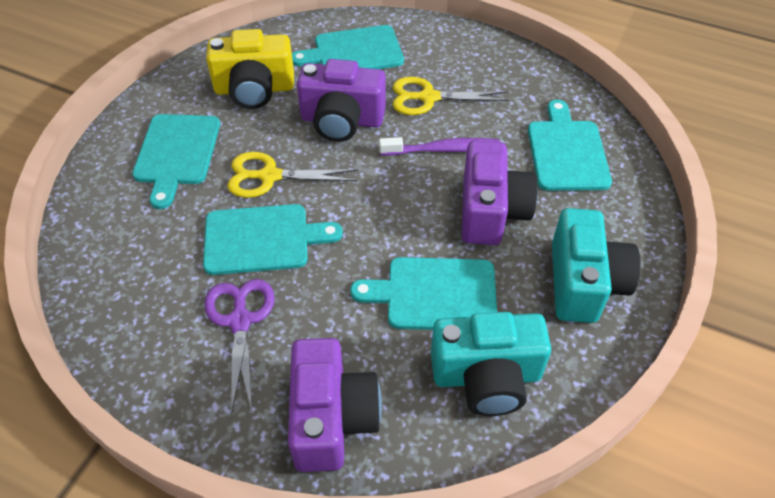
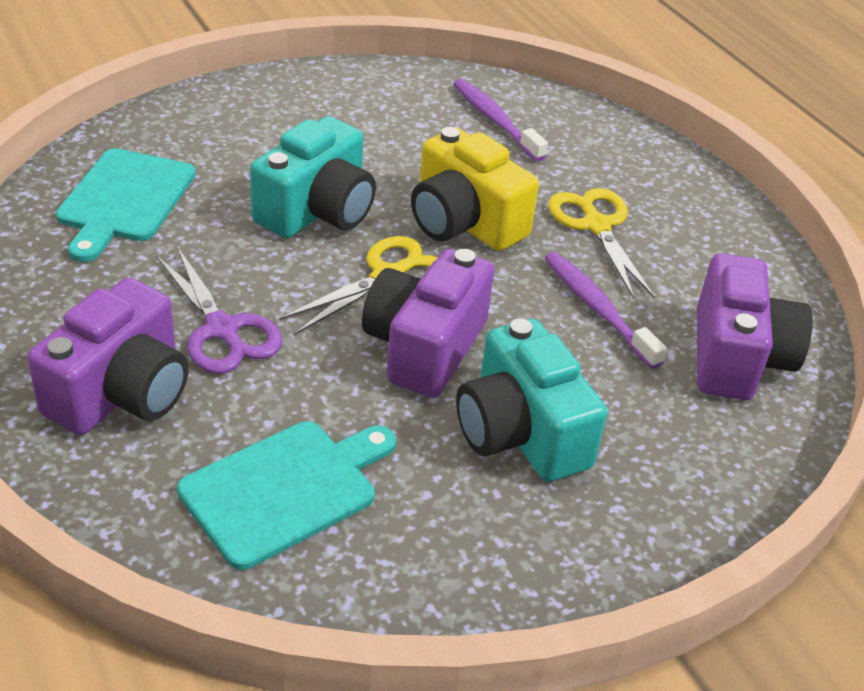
purple toothbrush: 1 -> 2
turquoise cutting board: 5 -> 2

